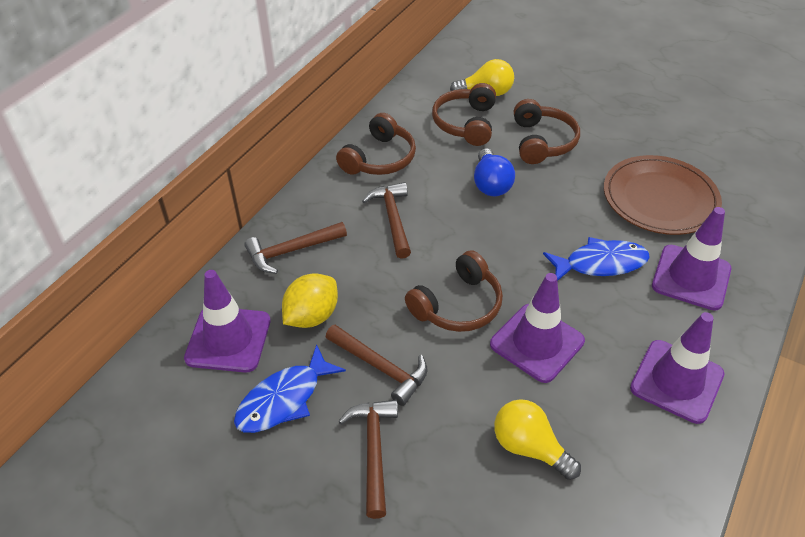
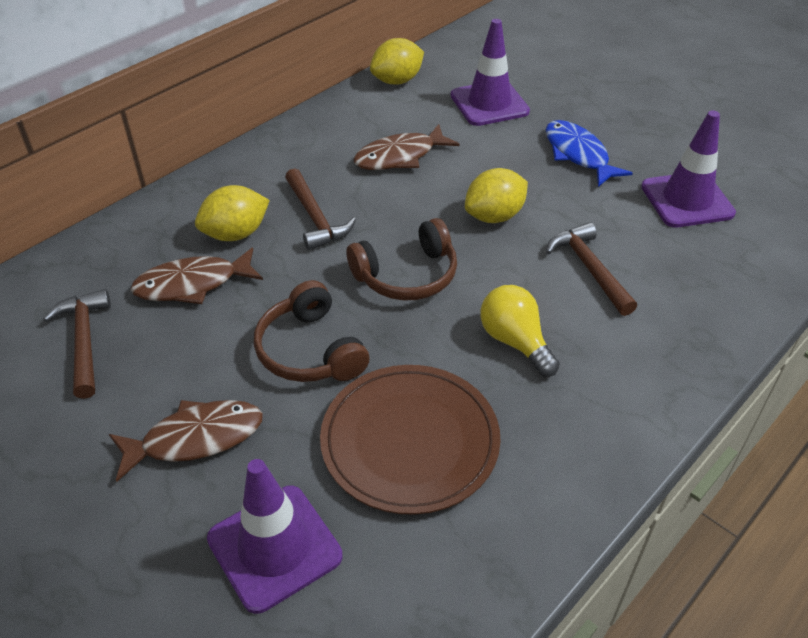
blue fish: 2 -> 1
blue light bulb: 1 -> 0
brown fish: 0 -> 3
brown hammer: 4 -> 3
brown headphones: 4 -> 2
purple traffic cone: 4 -> 3
yellow lemon: 1 -> 3
yellow light bulb: 2 -> 1

